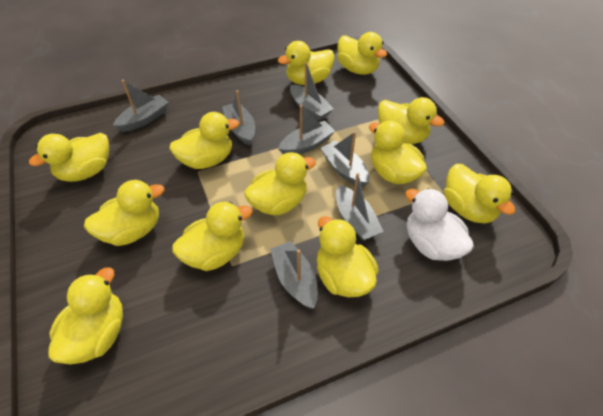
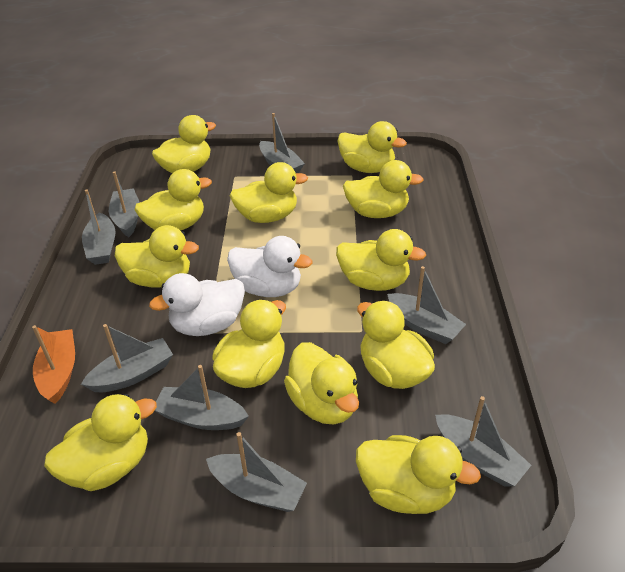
grey boat: 7 -> 8
orange boat: 0 -> 1
white duck: 1 -> 2

